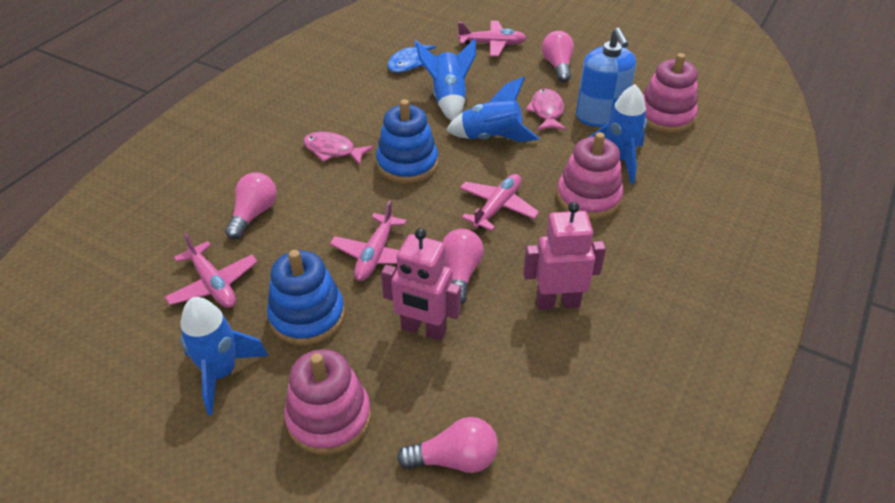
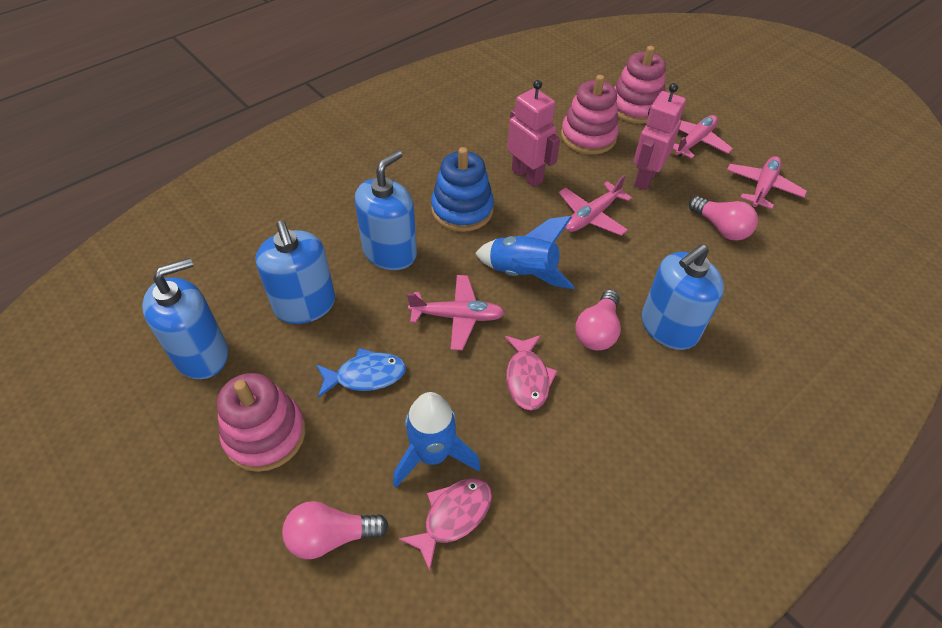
blue rocket: 4 -> 2
blue soap dispenser: 1 -> 4
blue stacking toy: 2 -> 1
pink light bulb: 4 -> 3

